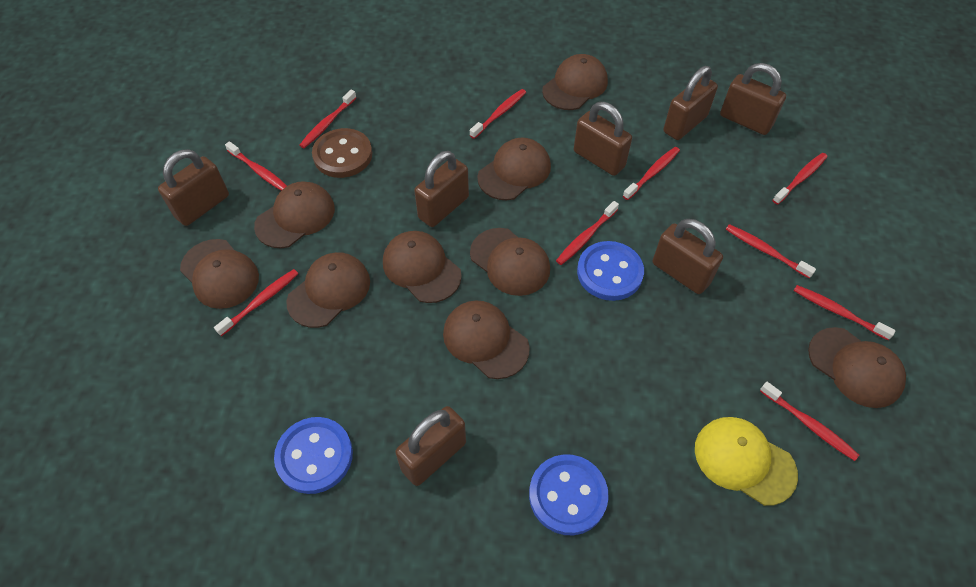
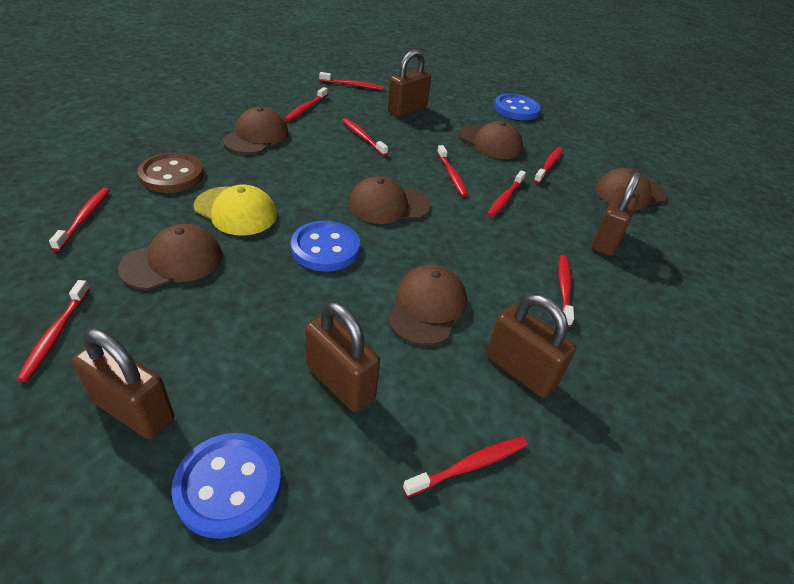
brown cap: 9 -> 6
brown padlock: 7 -> 5

